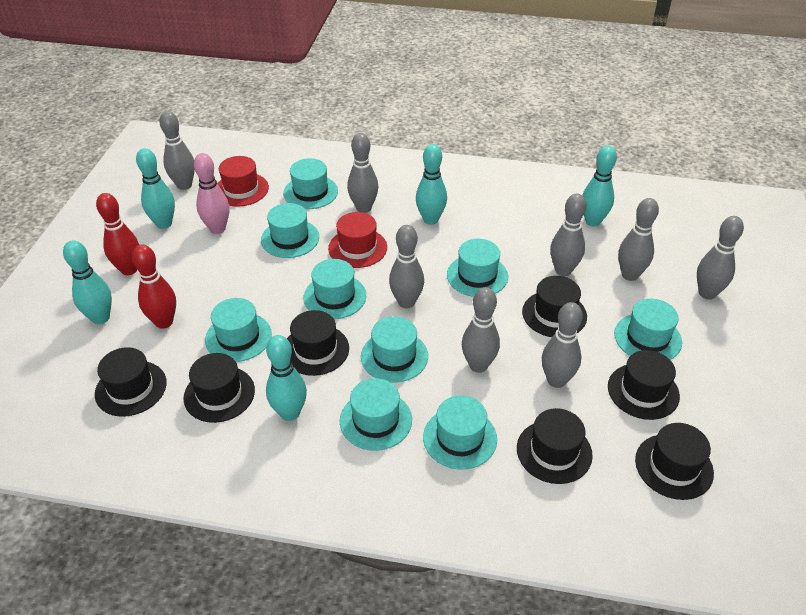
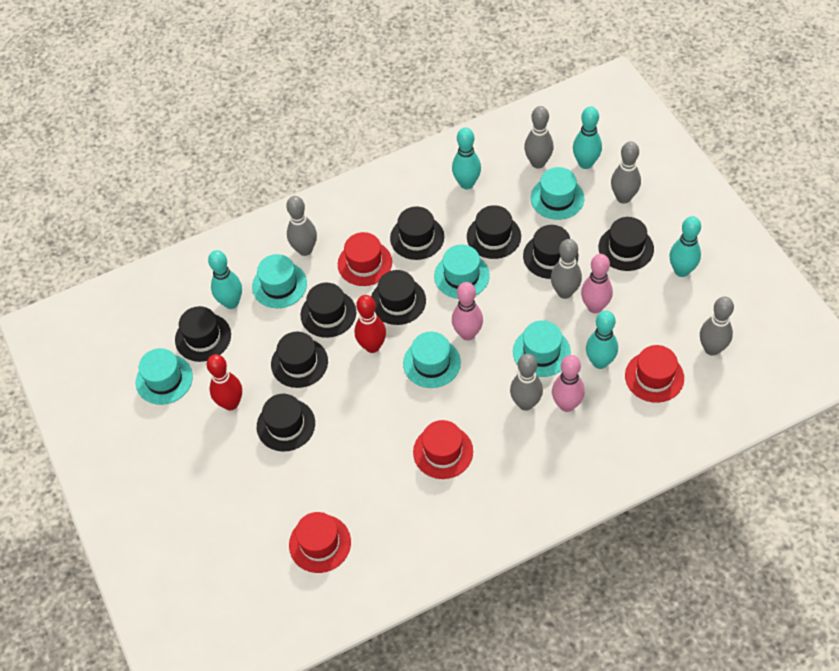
black hat: 7 -> 9
grey bowling pin: 8 -> 6
pink bowling pin: 1 -> 3
red hat: 2 -> 4
turquoise hat: 9 -> 6

